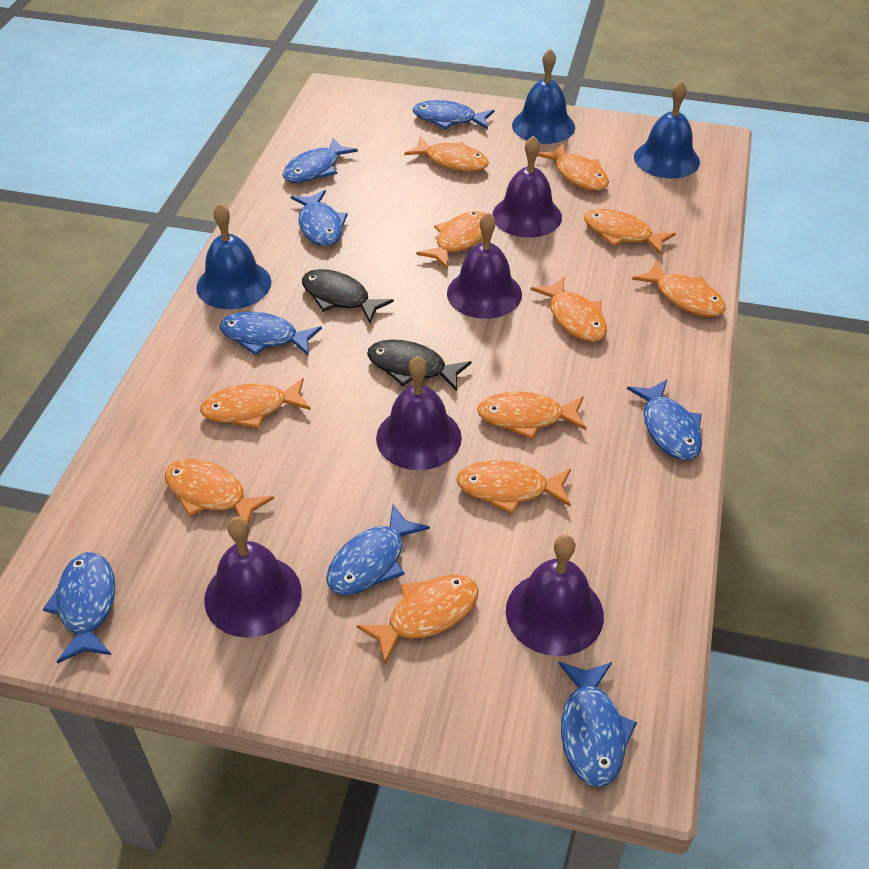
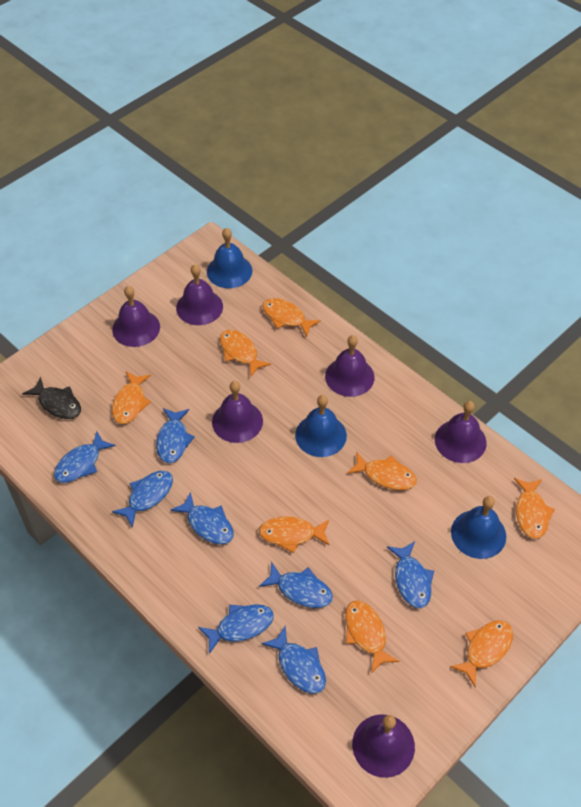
black fish: 2 -> 1
orange fish: 11 -> 8
purple bell: 5 -> 6

